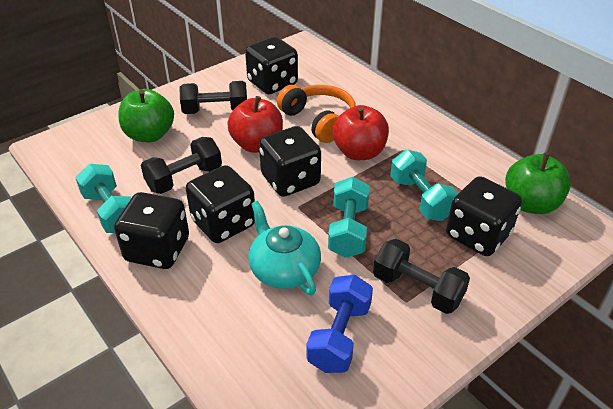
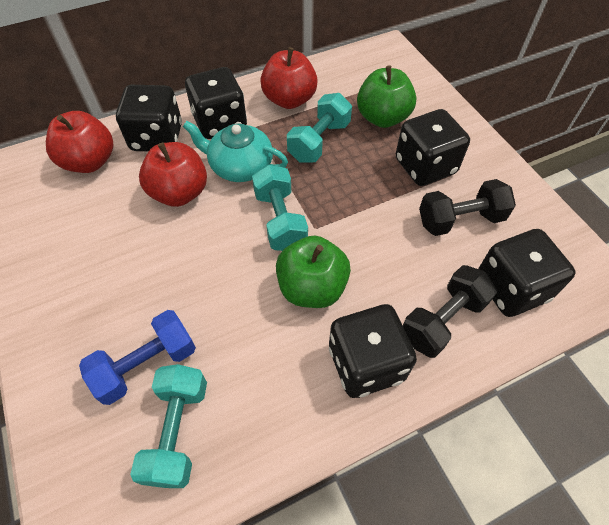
black dumbbell: 3 -> 2
orange headphones: 1 -> 0
red apple: 2 -> 3

